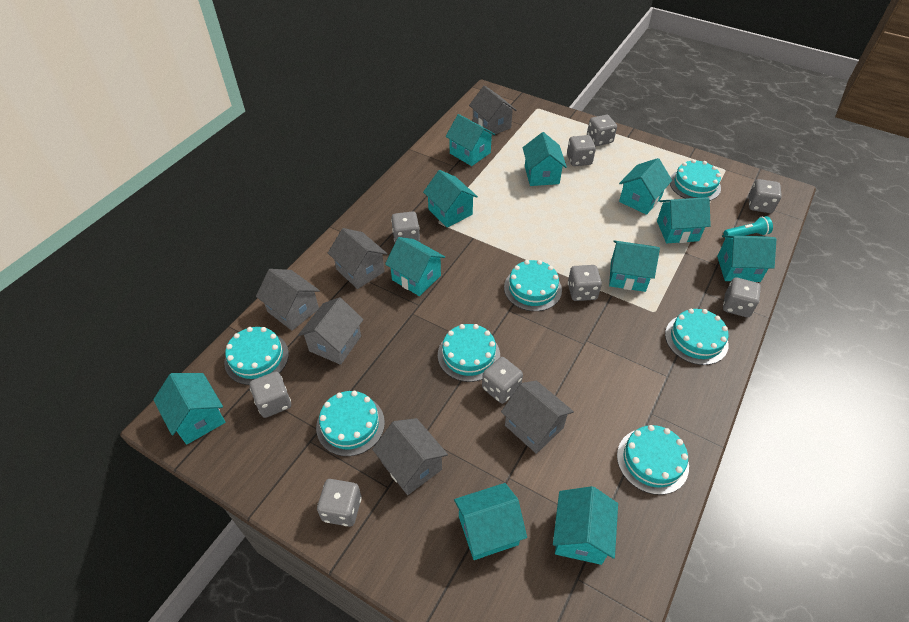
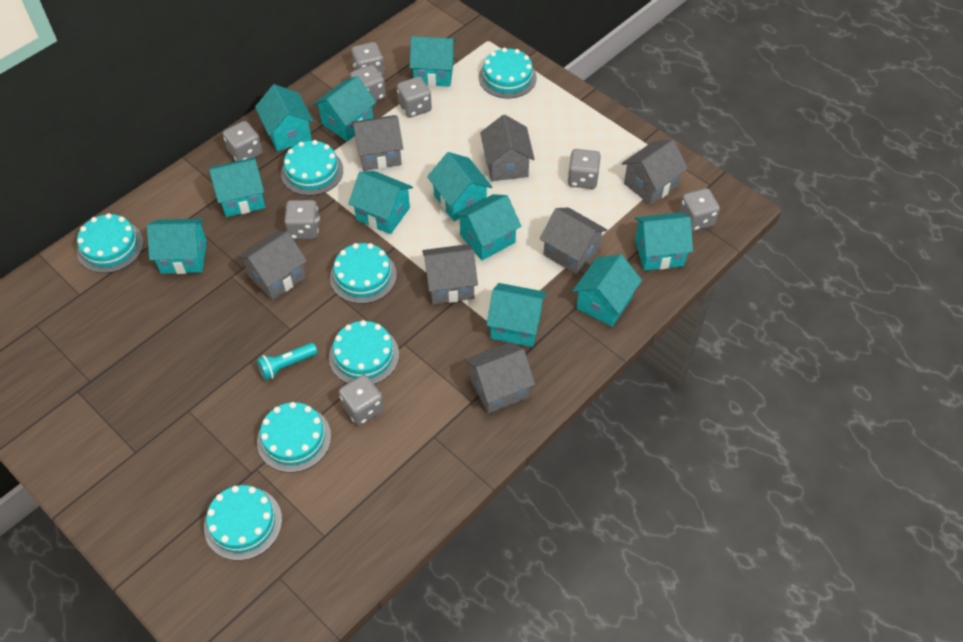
grey dice: 9 -> 8
grey house: 6 -> 7

